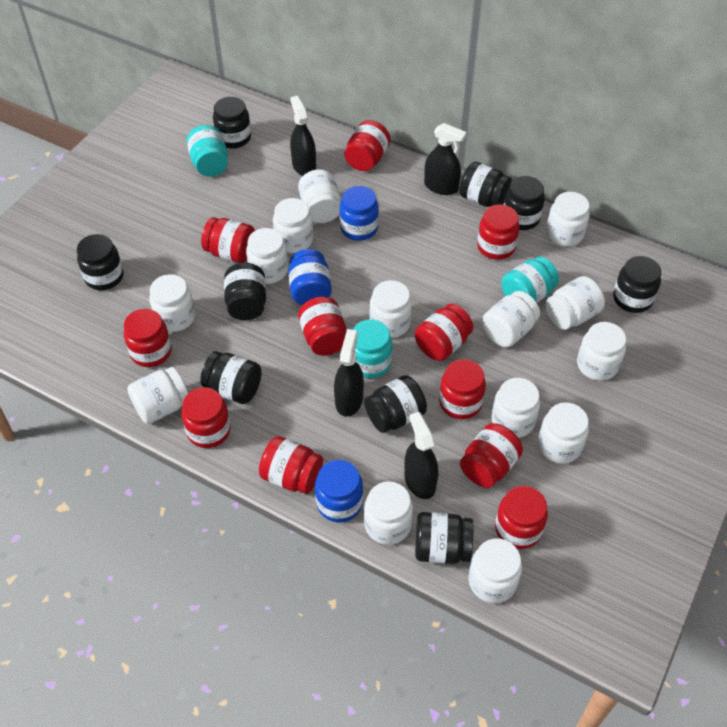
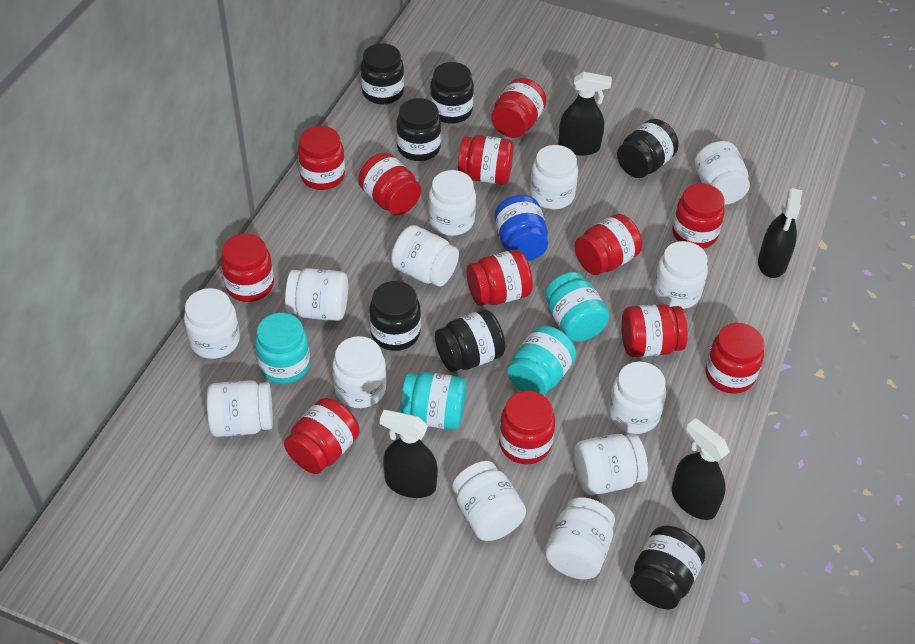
black jar: 9 -> 7
blue jar: 3 -> 1
red jar: 11 -> 12
turquoise jar: 3 -> 4
white jar: 14 -> 13

